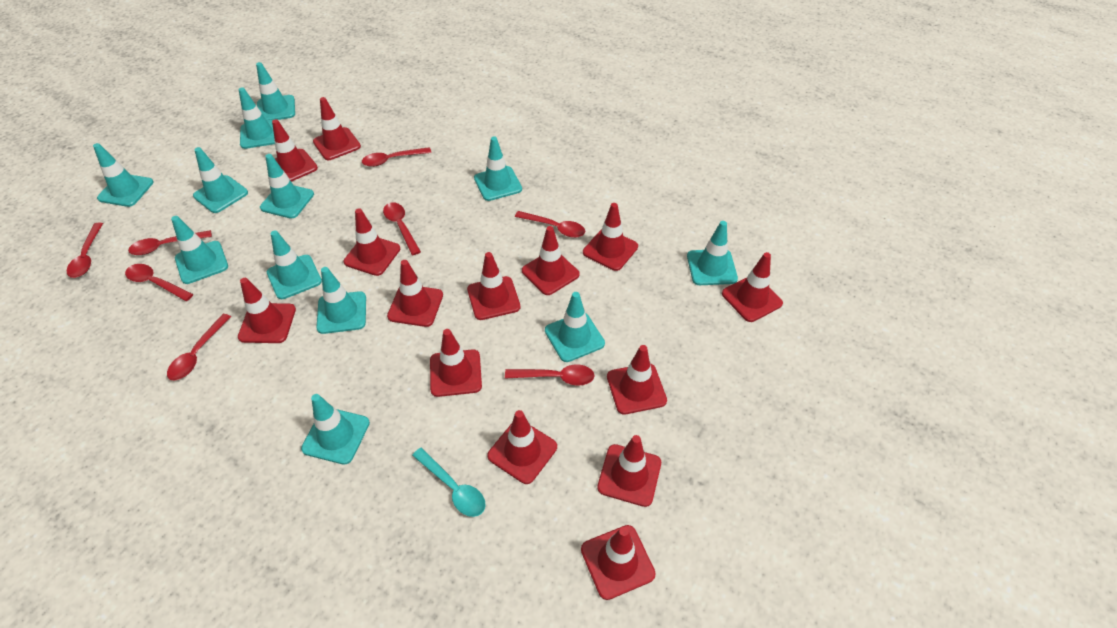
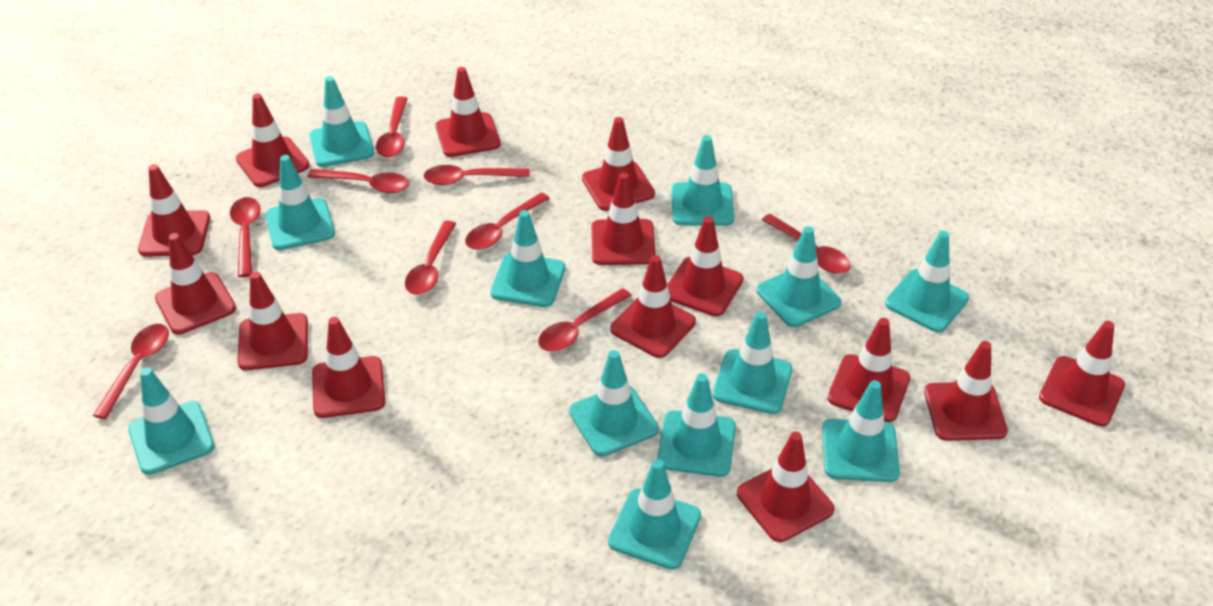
red spoon: 8 -> 9
turquoise spoon: 1 -> 0

